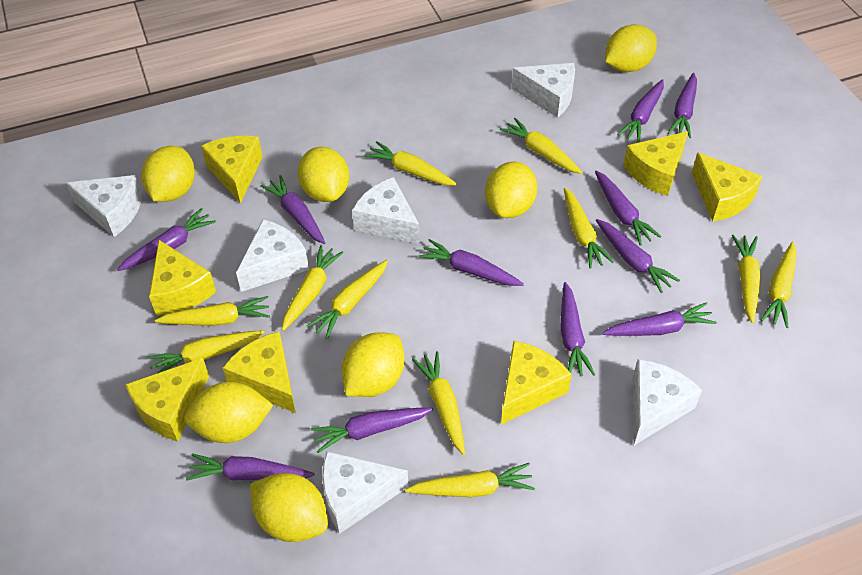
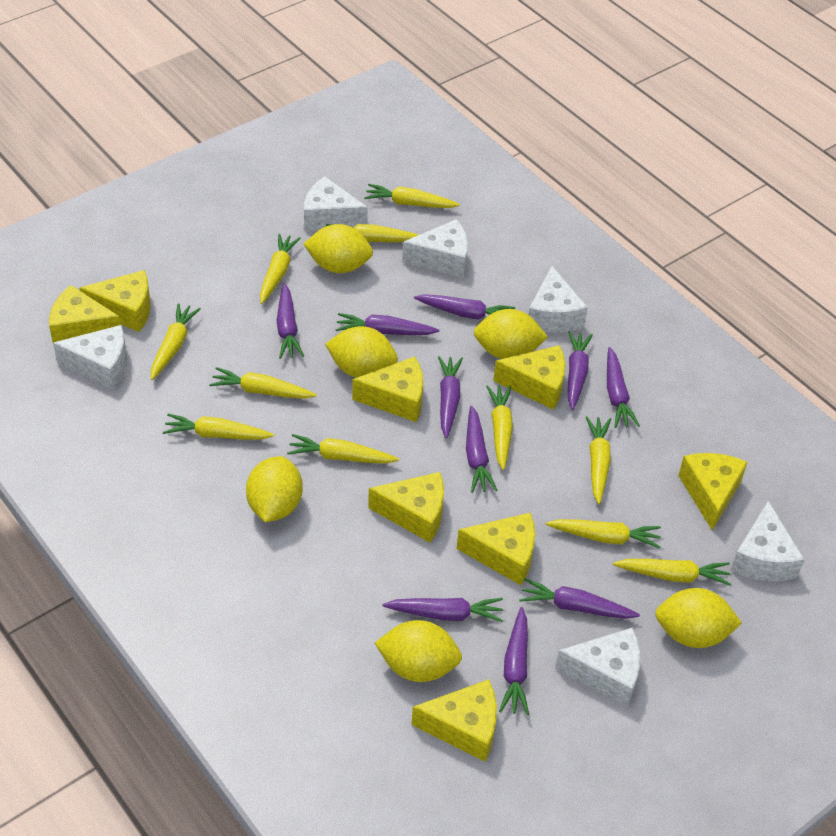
purple carrot: 11 -> 10
yellow cheese: 7 -> 8
yellow lemon: 7 -> 6

